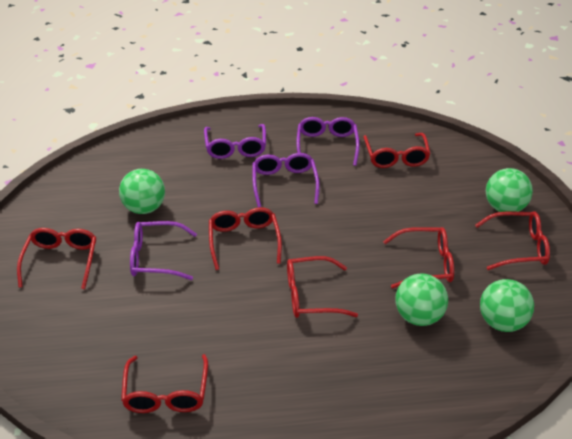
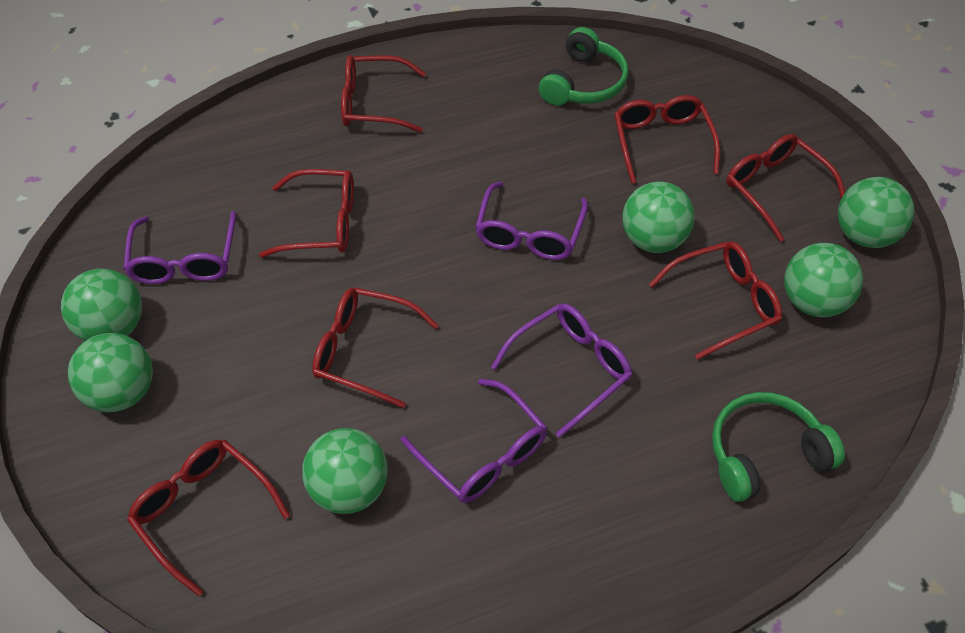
green ball: 4 -> 6
green headphones: 0 -> 2

